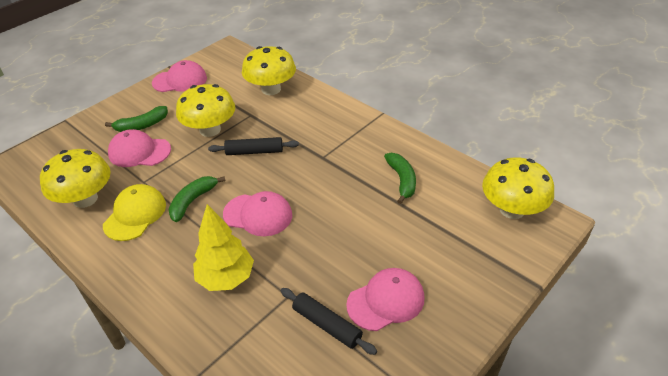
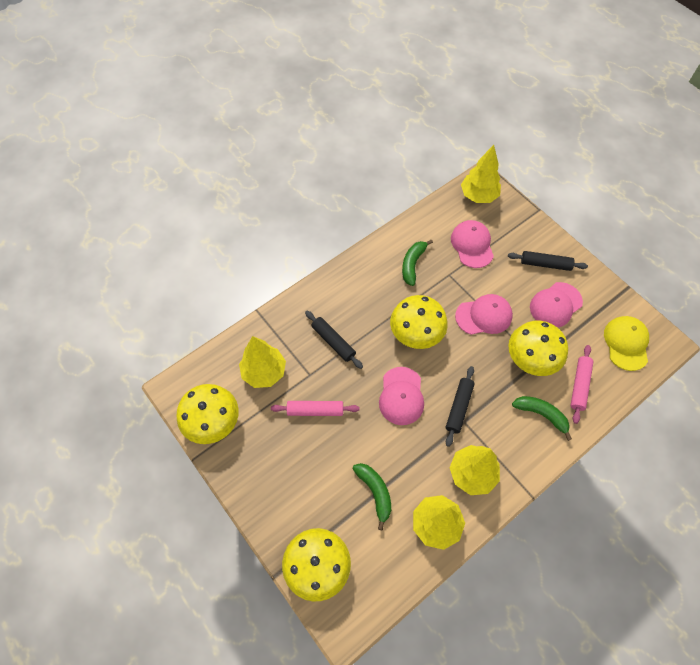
black rolling pin: 2 -> 3
pink rolling pin: 0 -> 2
yellow tree: 1 -> 4

